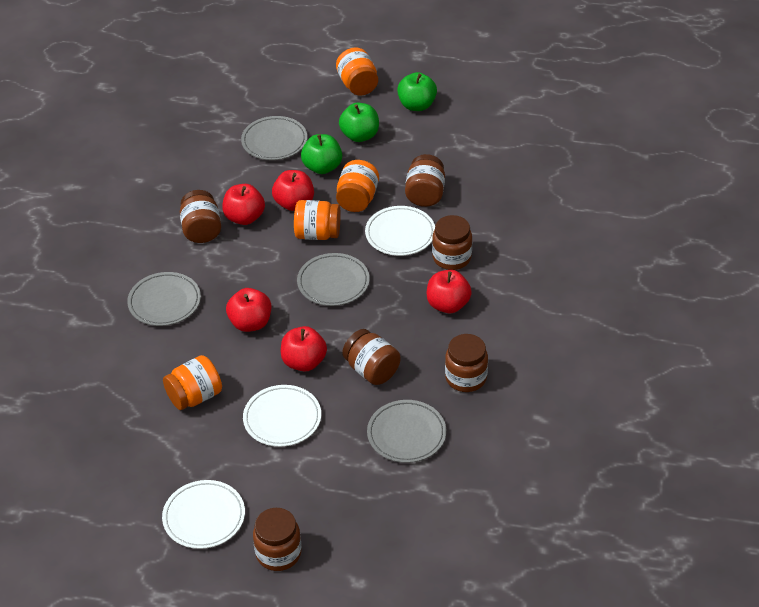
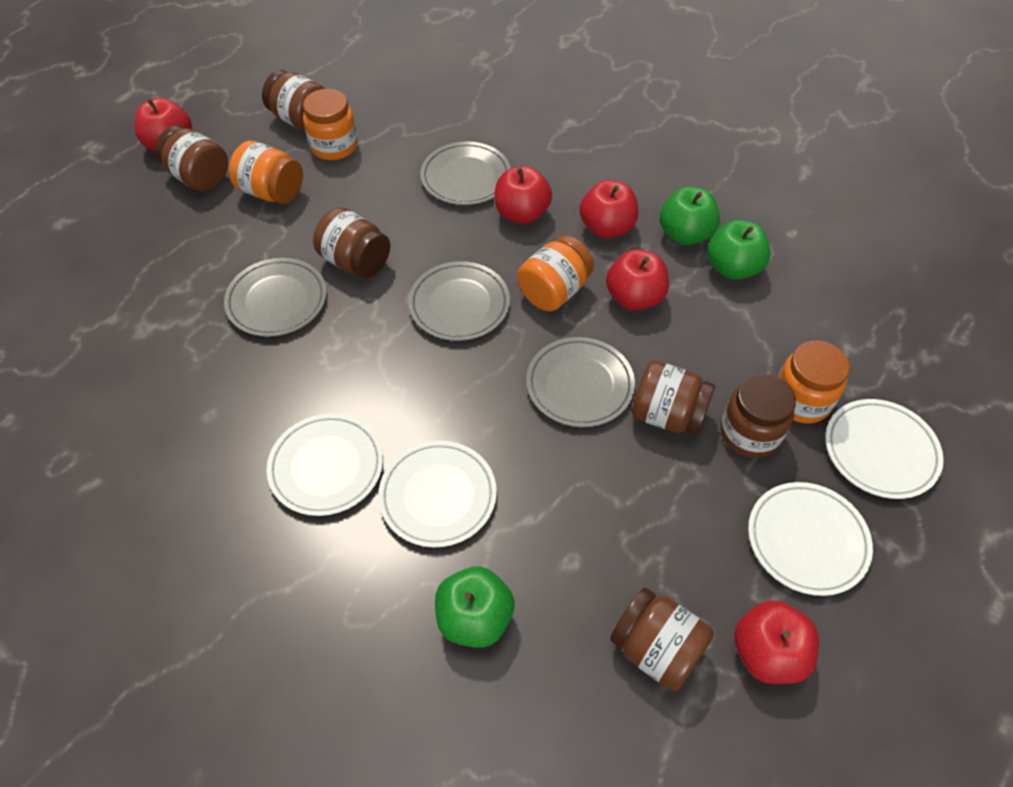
white plate: 3 -> 4

